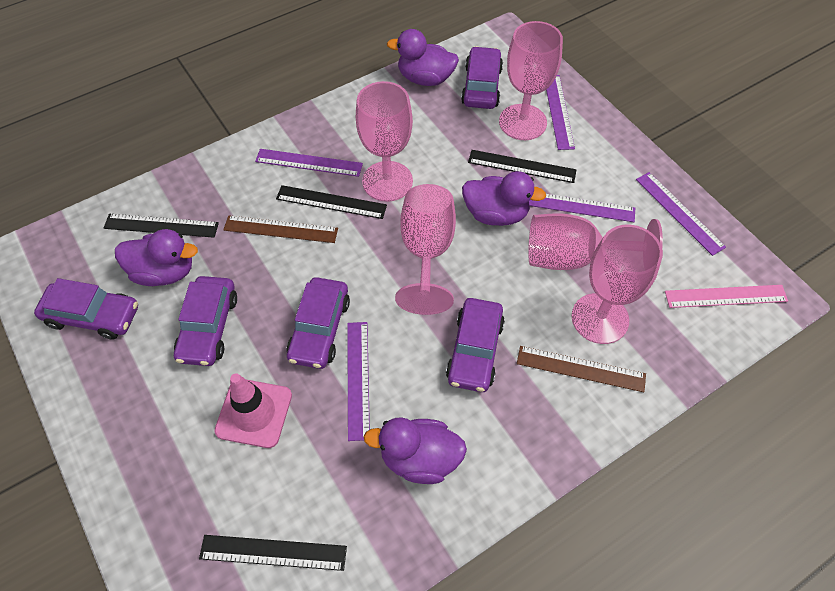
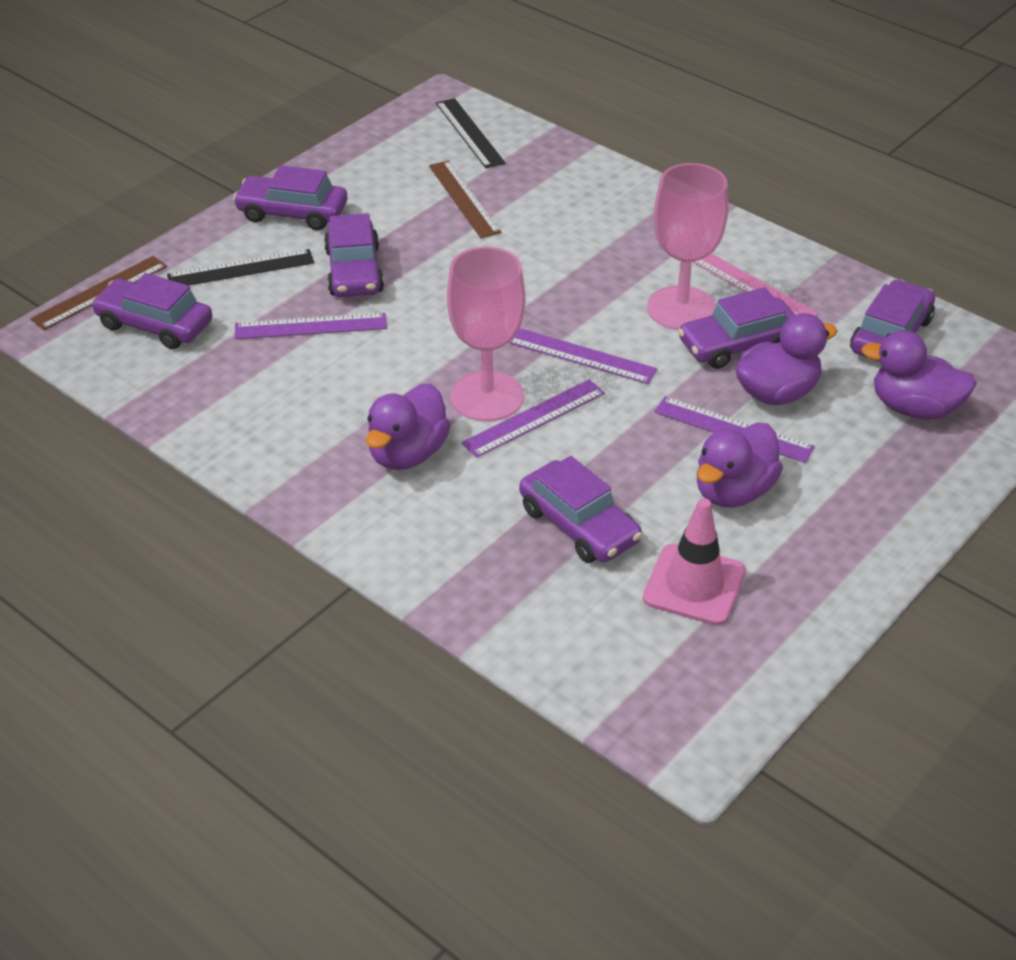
black ruler: 4 -> 2
pink goblet: 5 -> 2
purple car: 5 -> 6
purple ruler: 5 -> 4

